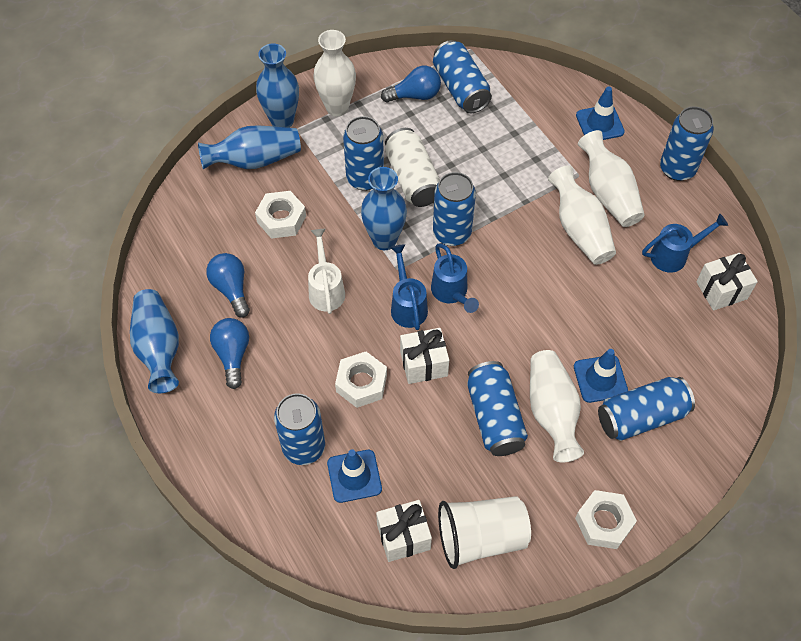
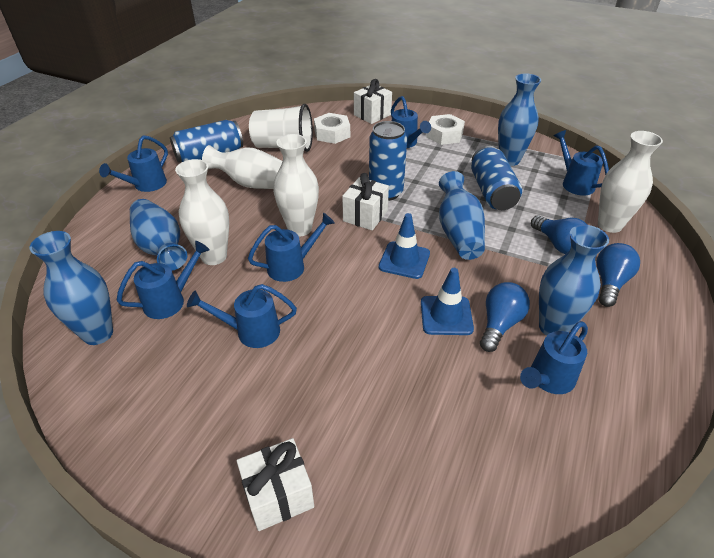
blue can: 7 -> 3
blue traffic cone: 3 -> 2
blue vase: 4 -> 5
blue watering can: 3 -> 7
white can: 1 -> 0
white nut: 3 -> 2
white watering can: 1 -> 0

